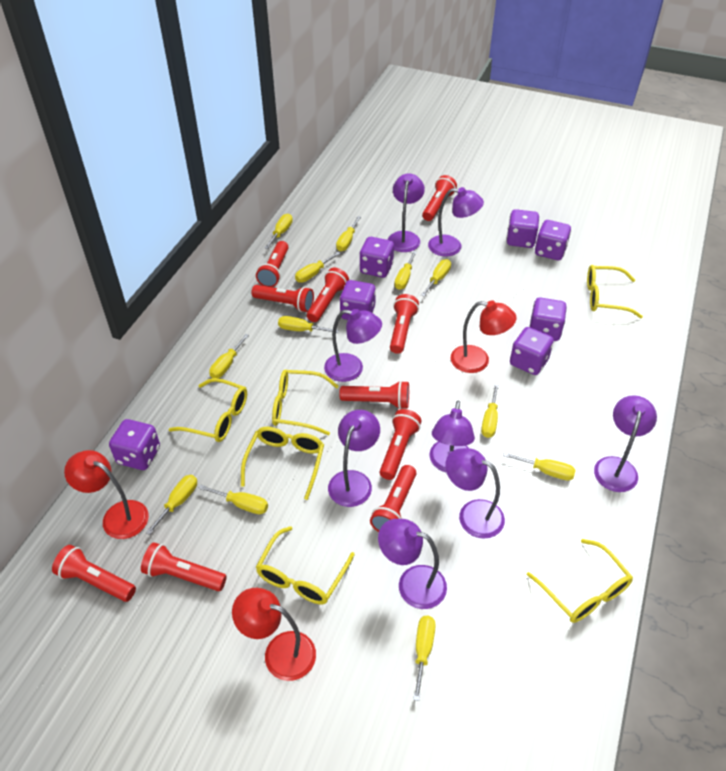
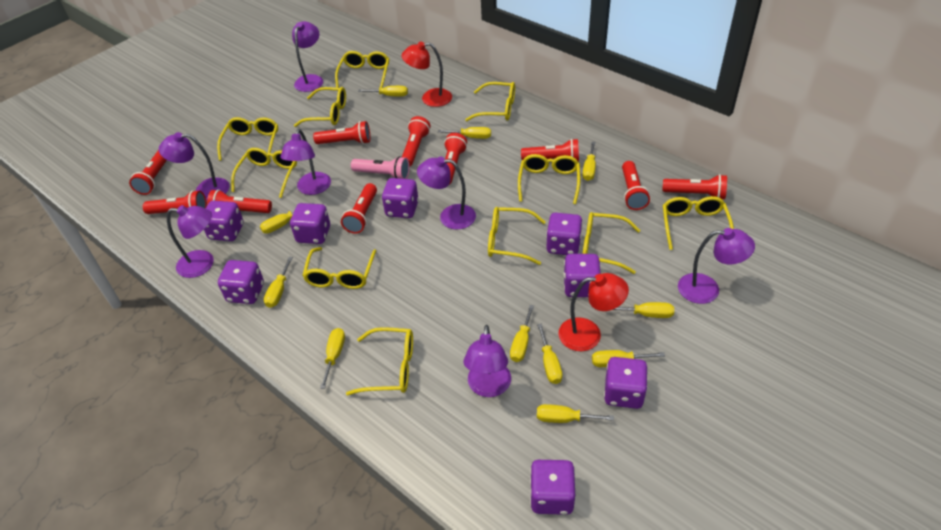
pink flashlight: 0 -> 1
purple dice: 7 -> 8
purple lamp: 8 -> 7
red lamp: 3 -> 2
yellow glasses: 6 -> 11
yellow screwdriver: 12 -> 11

